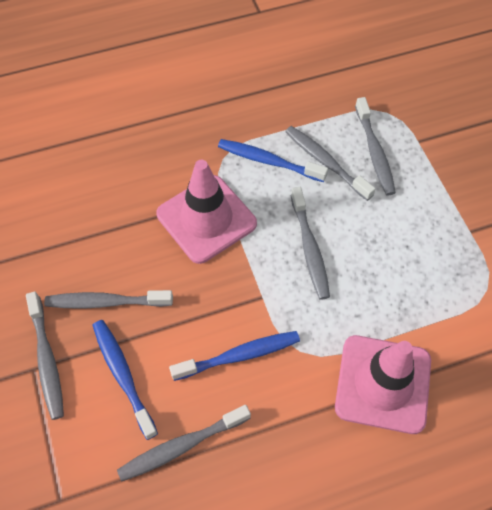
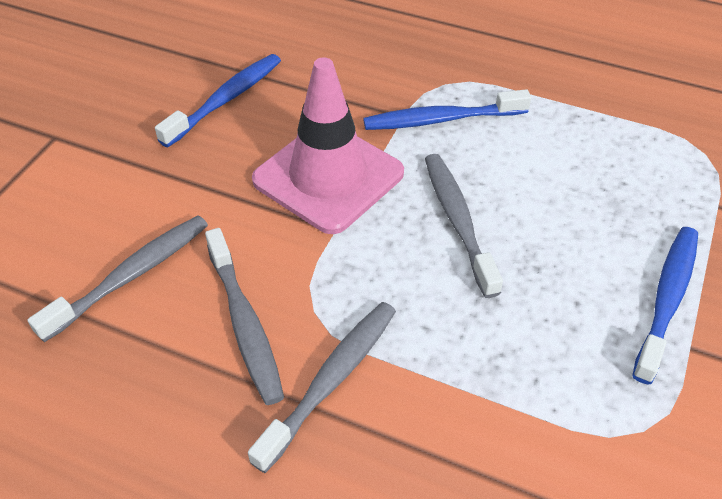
grey toothbrush: 6 -> 4
pink traffic cone: 2 -> 1

